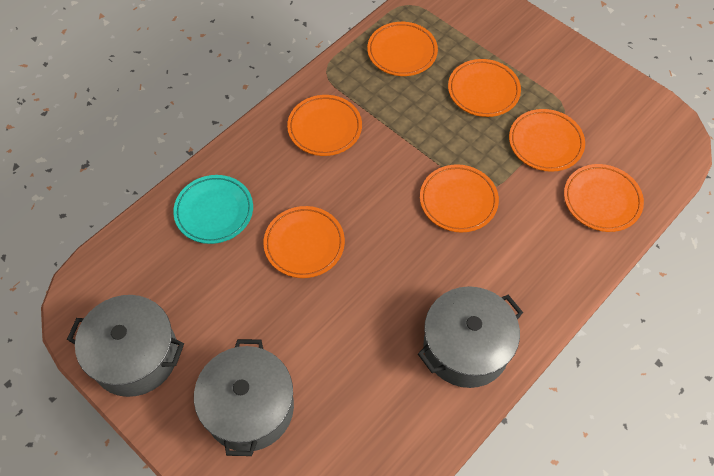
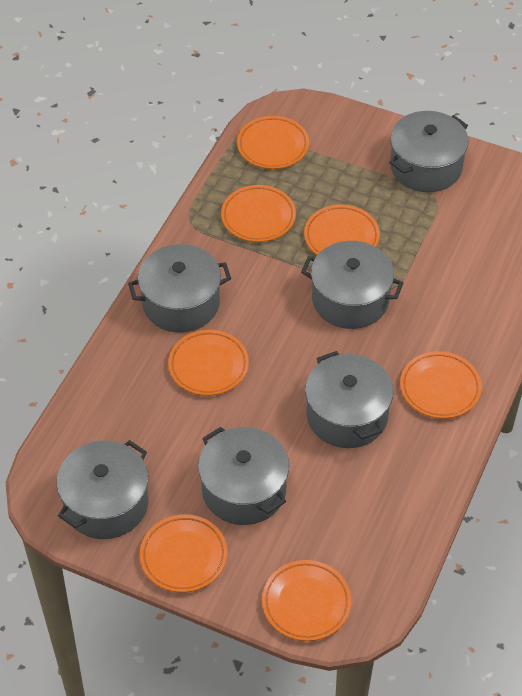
grey pot: 3 -> 6
turquoise plate: 1 -> 0

